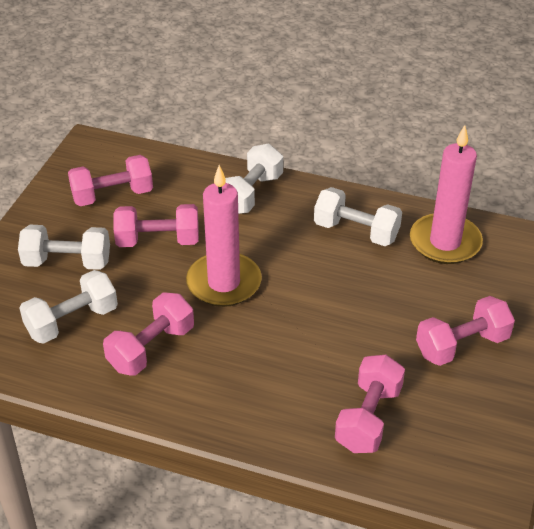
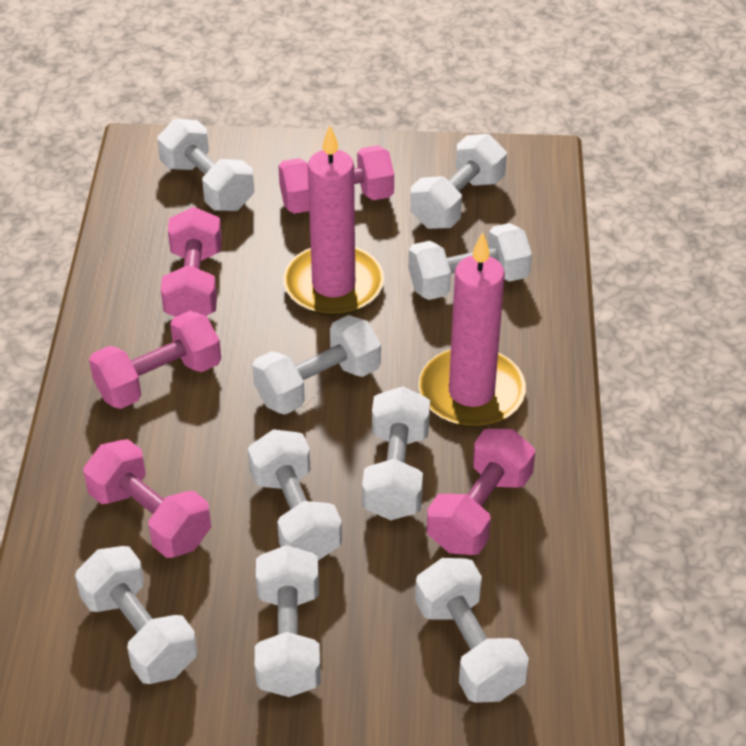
white dumbbell: 4 -> 9

